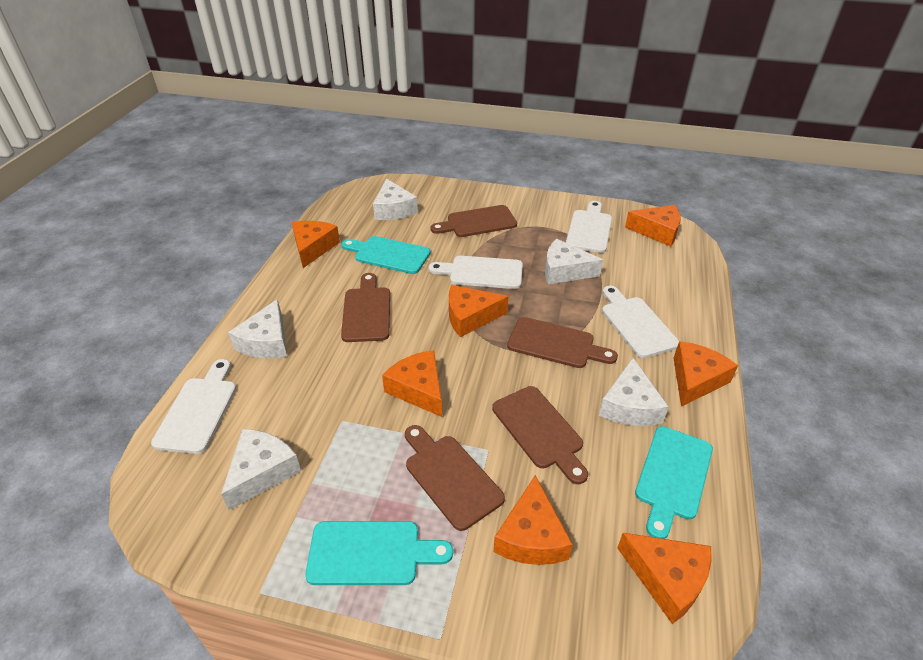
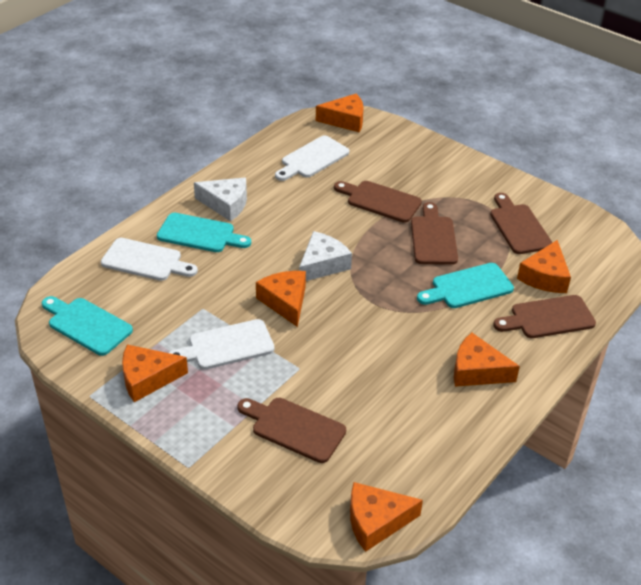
orange cheese: 7 -> 6
white cheese: 5 -> 2
white cutting board: 4 -> 3

